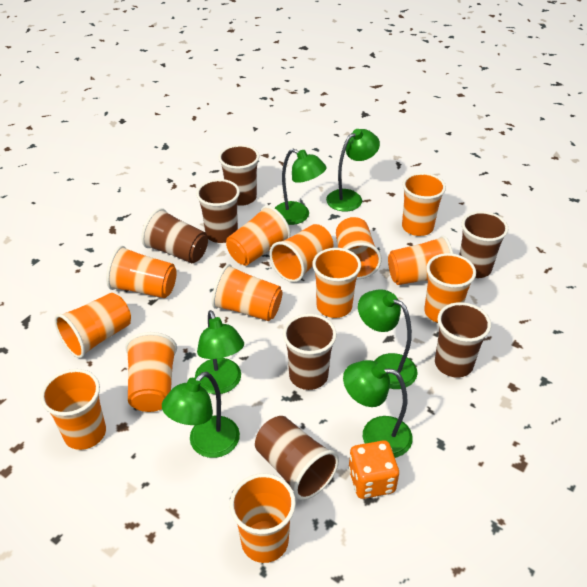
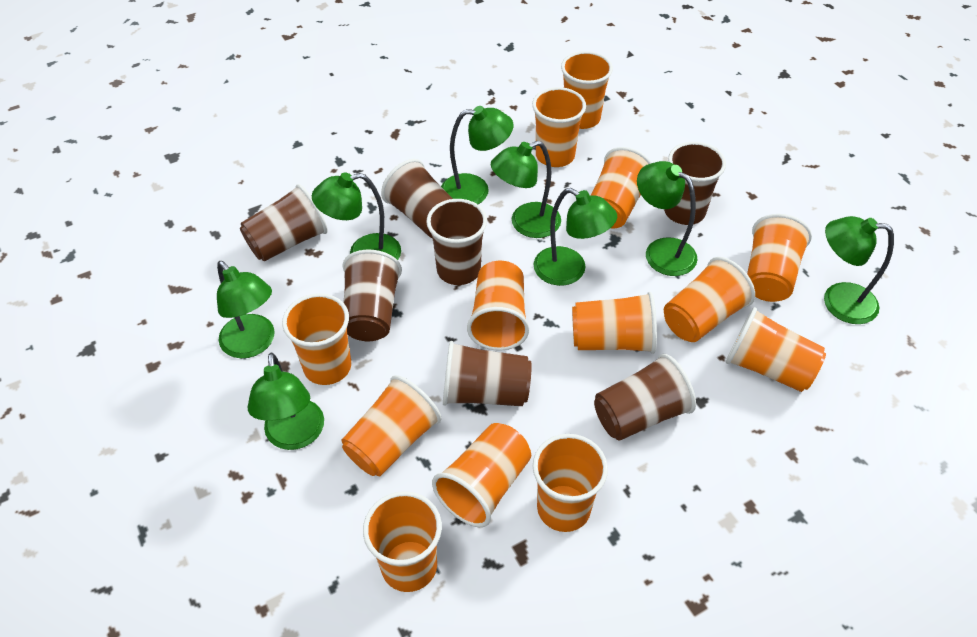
green lamp: 6 -> 8
orange dice: 1 -> 0

